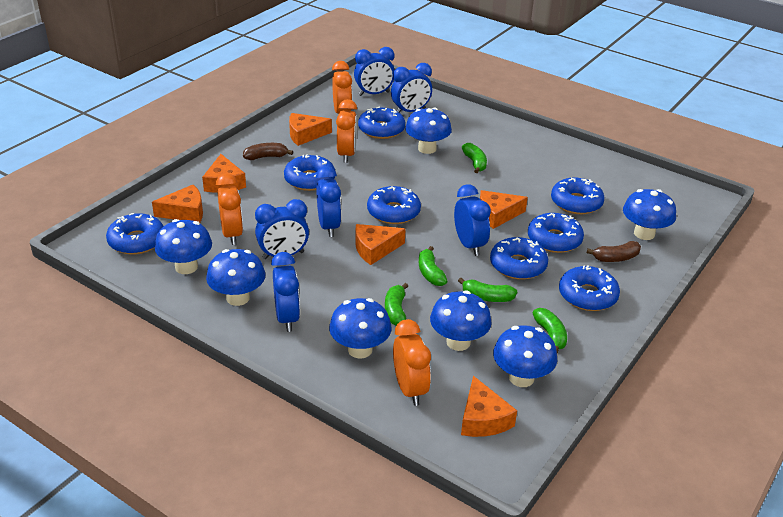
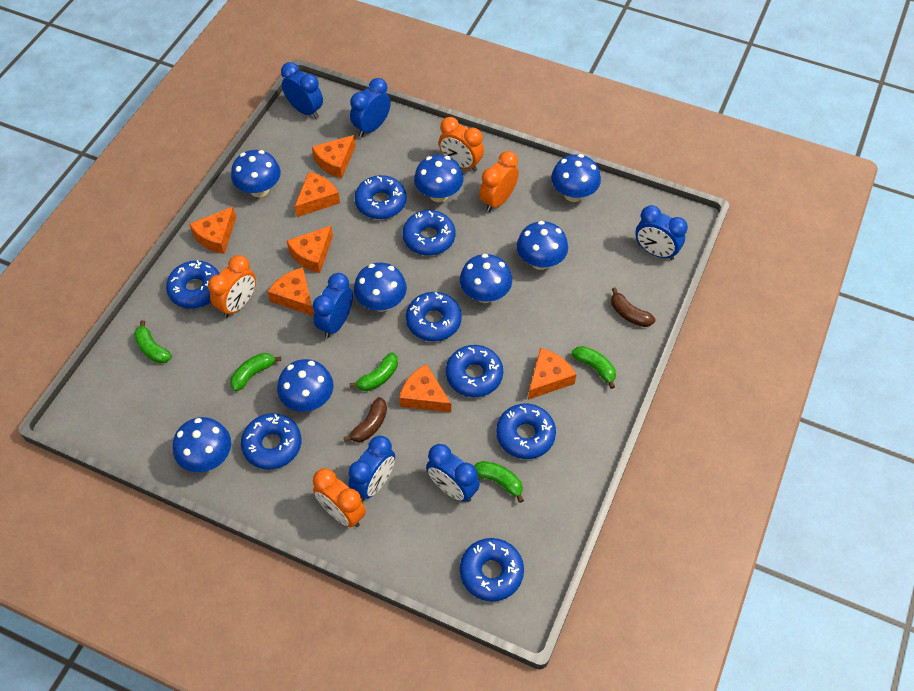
blue mushroom: 7 -> 8
orange cheese: 6 -> 7

